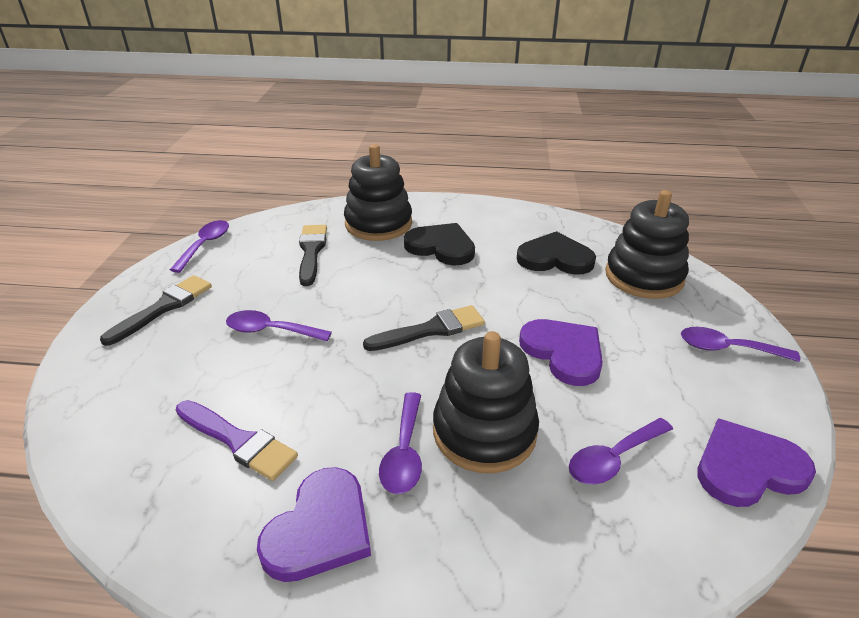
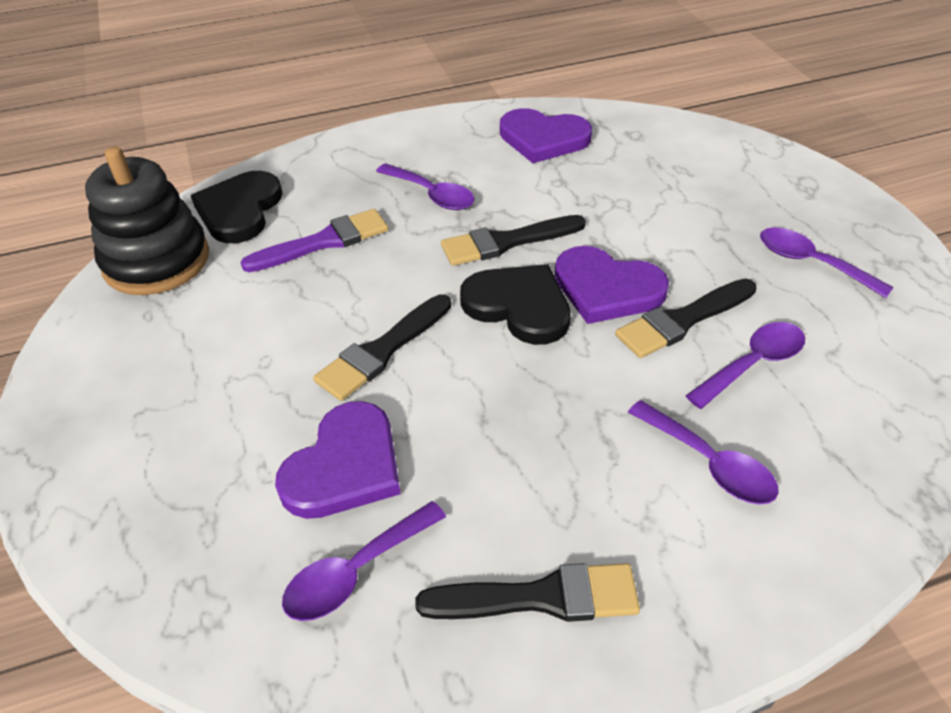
black brush: 3 -> 4
black stacking toy: 3 -> 1

